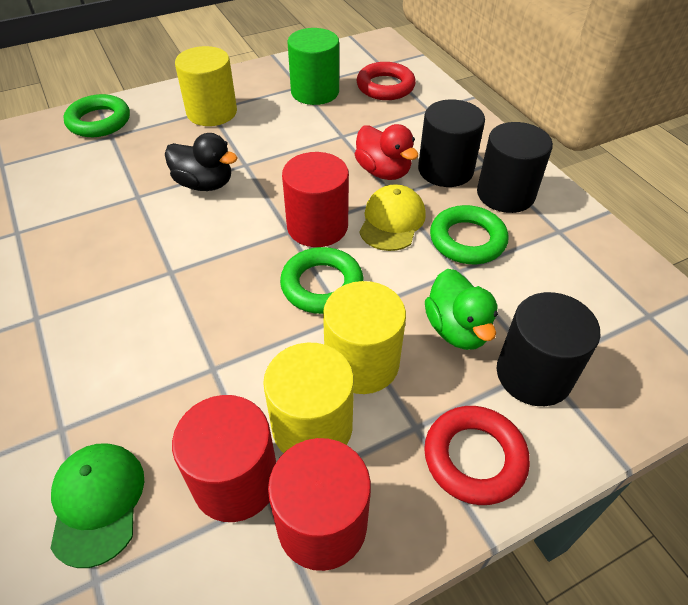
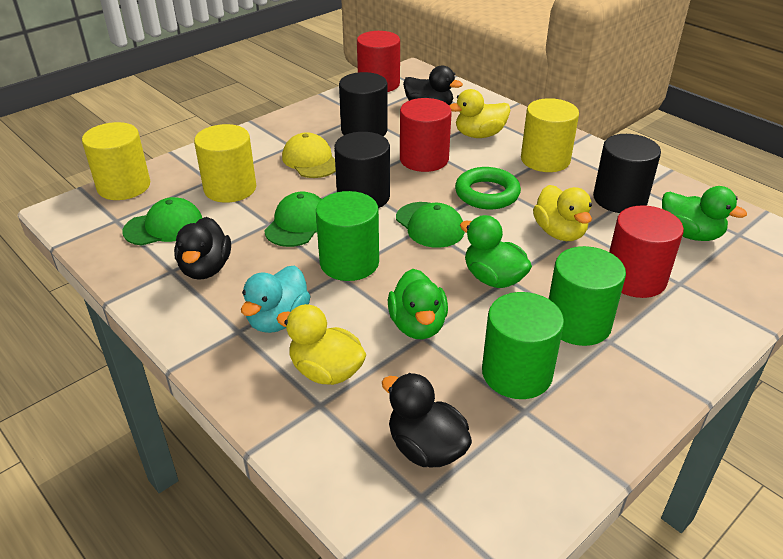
black duck: 1 -> 3
green cap: 1 -> 3
green cylinder: 1 -> 3
green duck: 1 -> 3
green ring: 3 -> 1
red duck: 1 -> 0
red ring: 2 -> 0
turquoise duck: 0 -> 1
yellow duck: 0 -> 3

